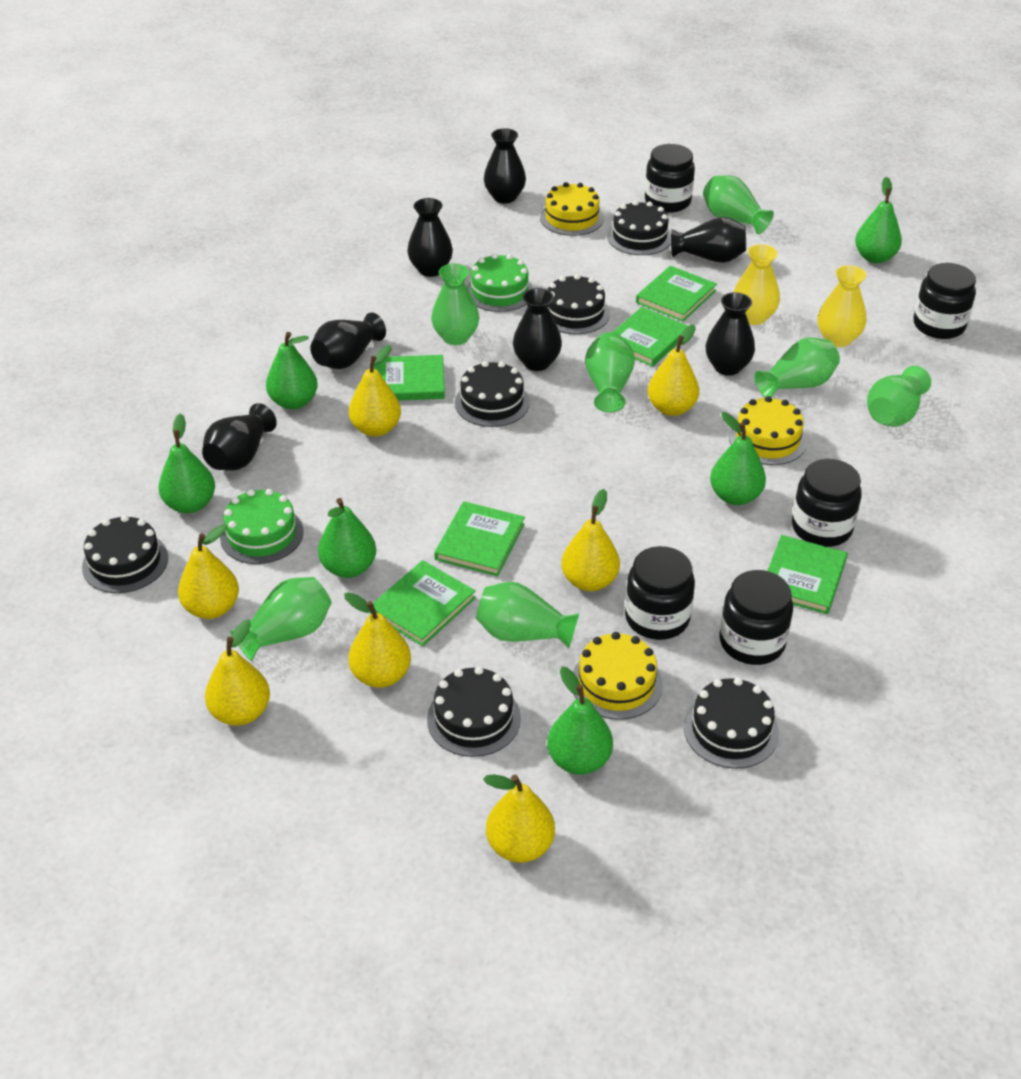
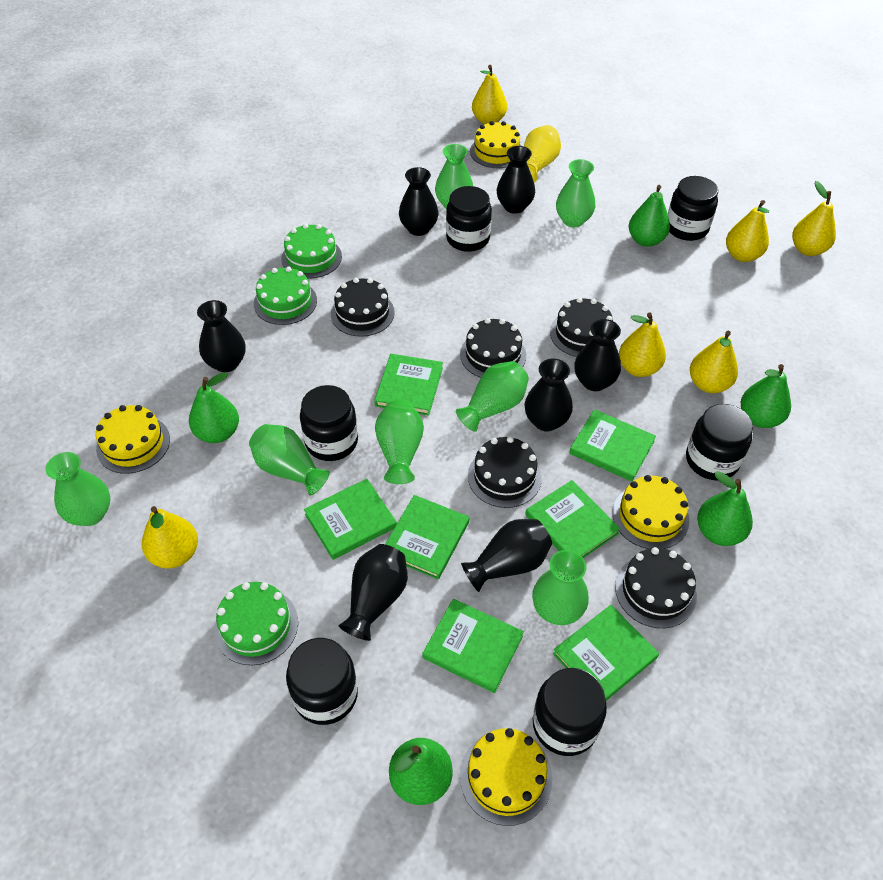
black cake: 6 -> 5
black jar: 5 -> 6
green book: 6 -> 7
green cake: 2 -> 3
green pear: 6 -> 5
yellow cake: 3 -> 4
yellow pear: 7 -> 6
yellow vase: 2 -> 1

